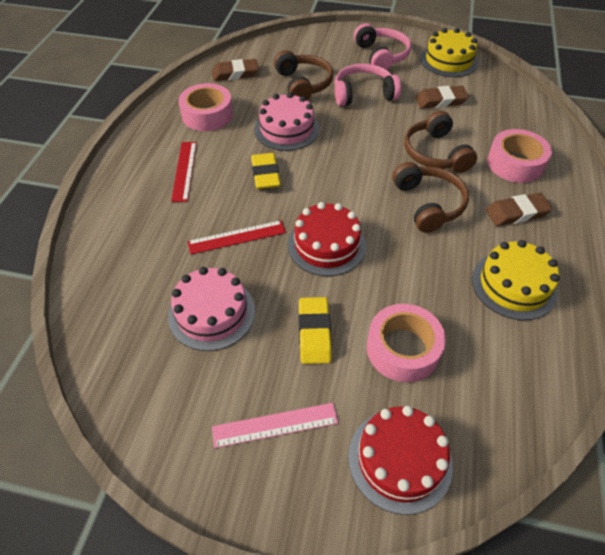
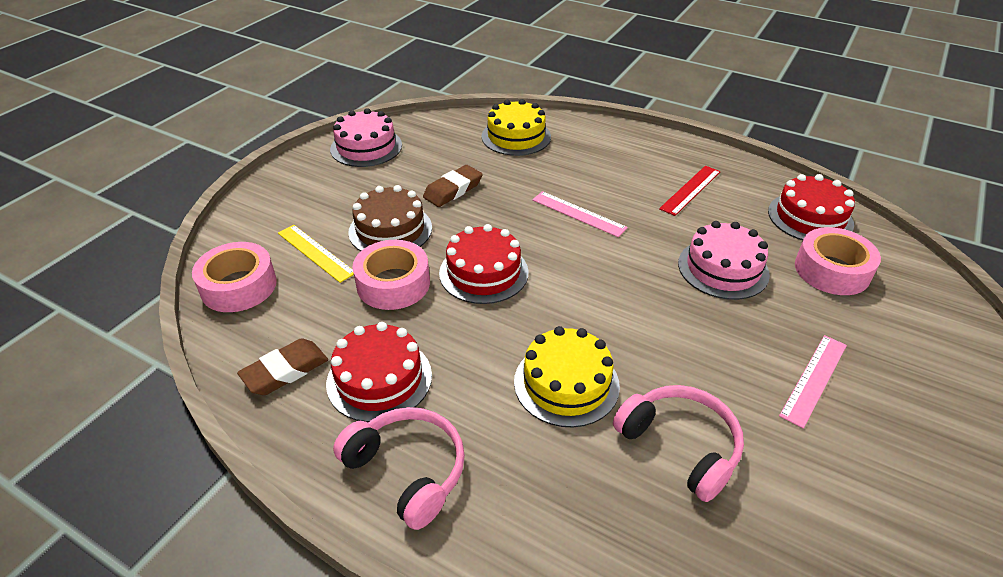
brown cake: 0 -> 1
brown eraser: 3 -> 2
brown headphones: 3 -> 0
pink ruler: 1 -> 2
red cake: 2 -> 3
red ruler: 2 -> 1
yellow eraser: 2 -> 0
yellow ruler: 0 -> 1

